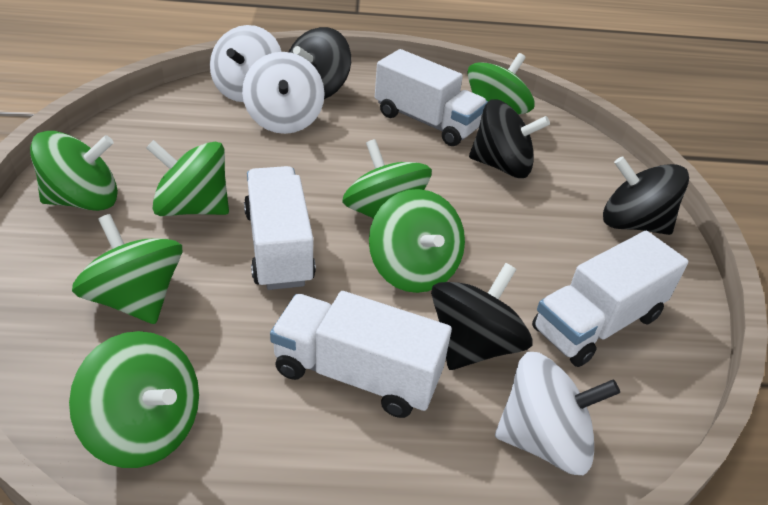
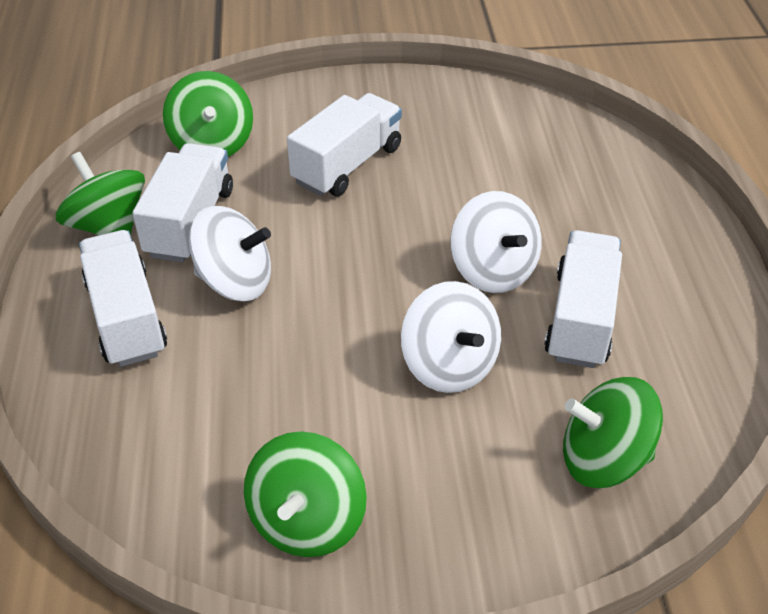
black spinning top: 4 -> 0
green spinning top: 7 -> 4

